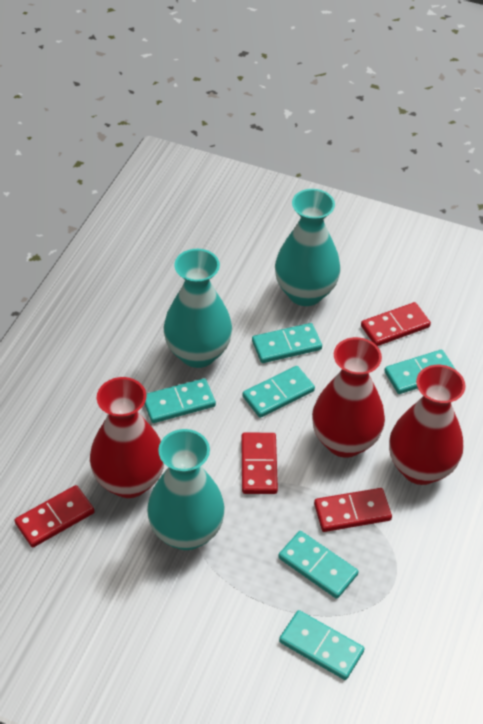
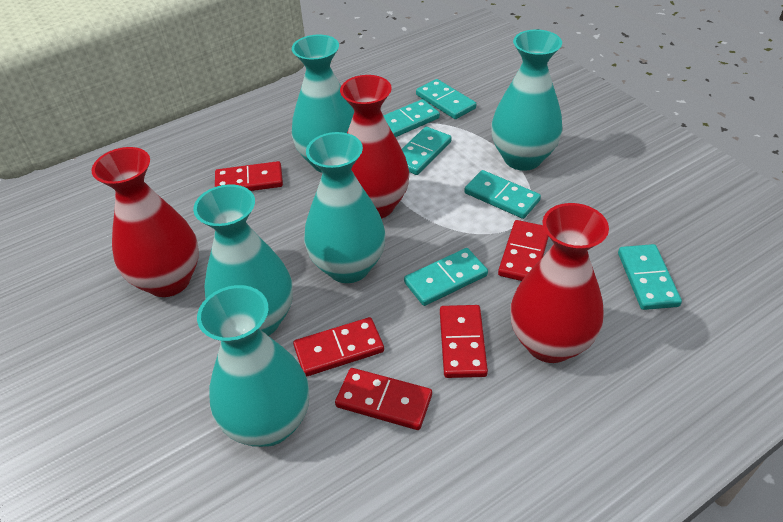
red domino: 4 -> 5
turquoise vase: 3 -> 5

